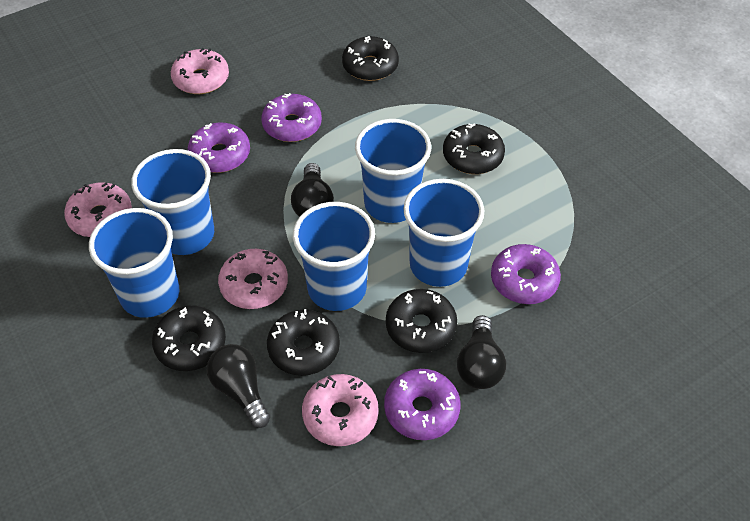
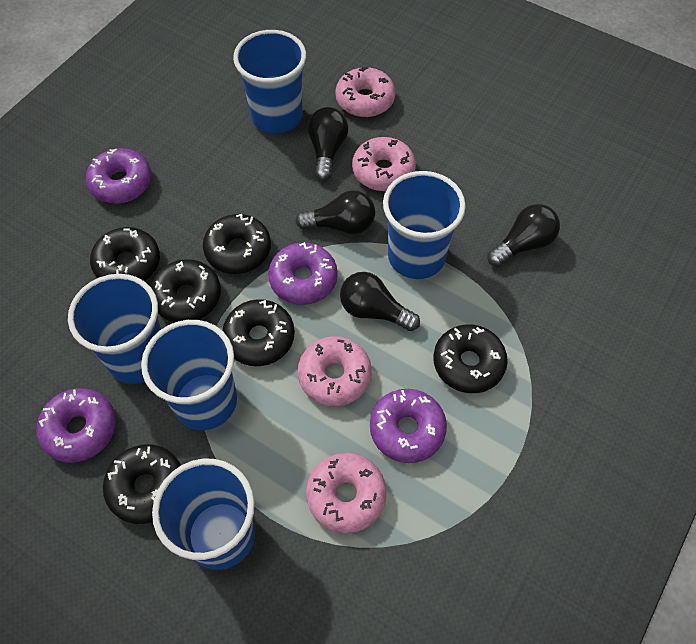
black donut: 5 -> 6
black light bulb: 3 -> 4

